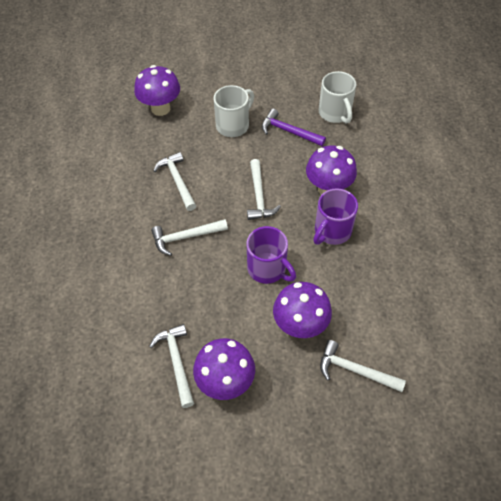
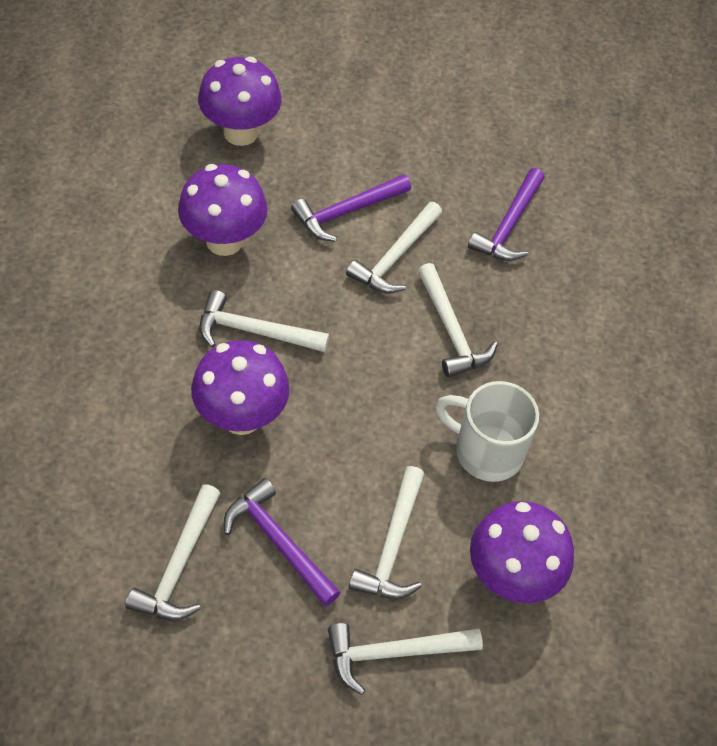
purple hammer: 1 -> 3
purple mug: 2 -> 0
white hammer: 5 -> 6
white mug: 2 -> 1

